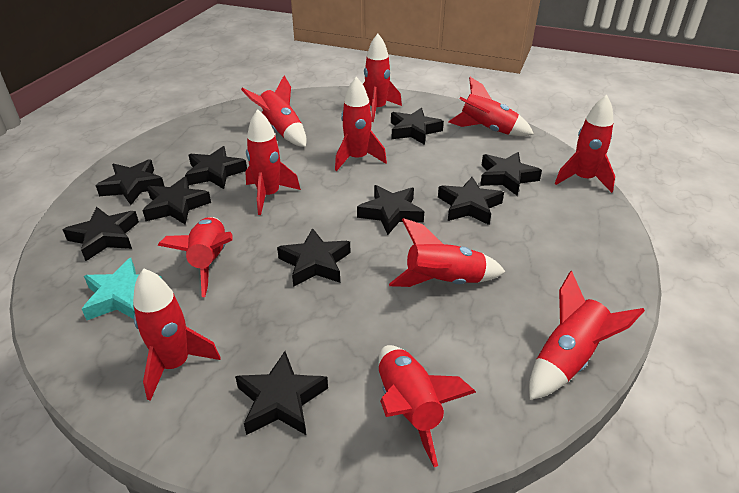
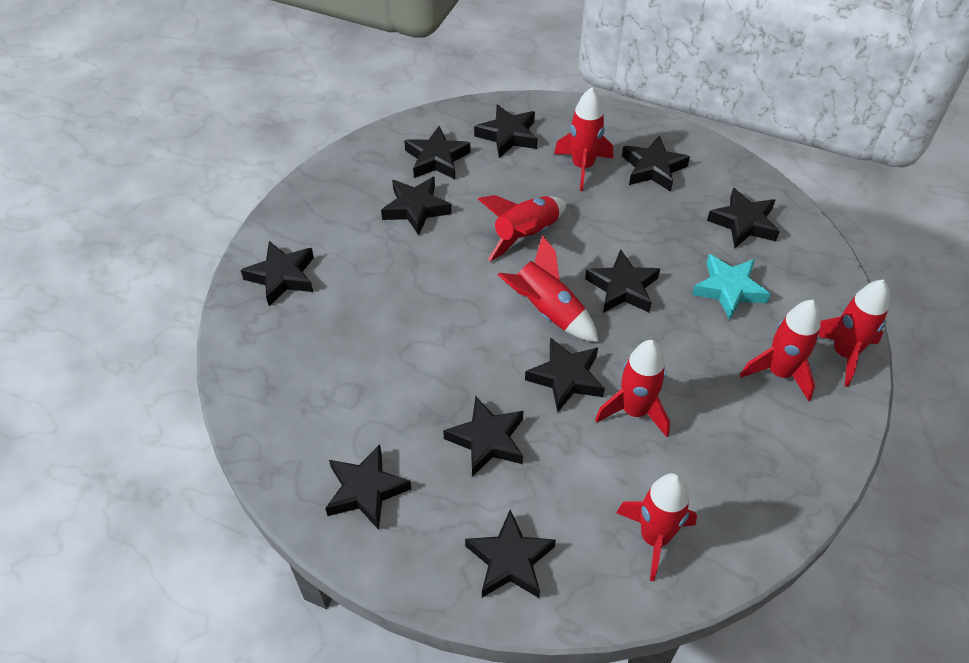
black star: 10 -> 11
red rocket: 11 -> 7

